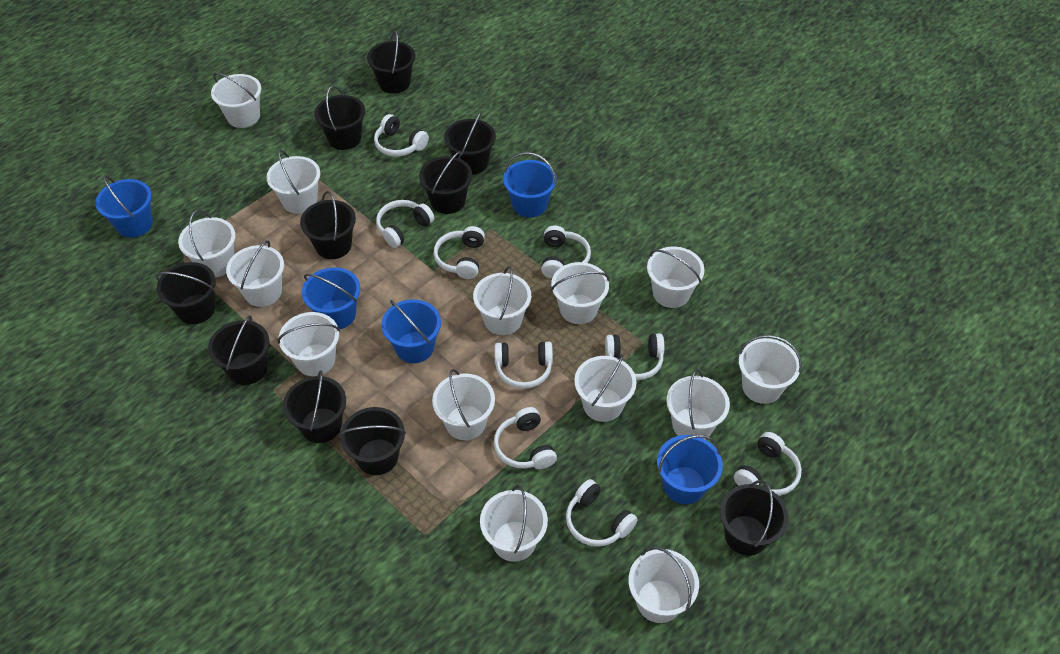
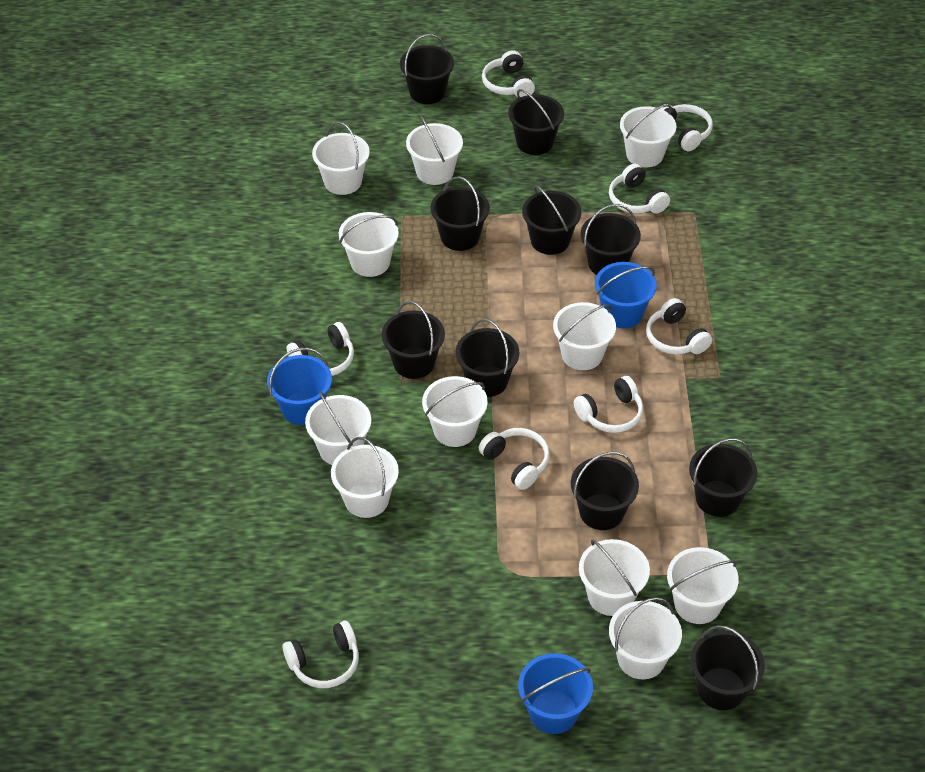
blue bucket: 5 -> 3
white bucket: 14 -> 11
white headphones: 9 -> 8

